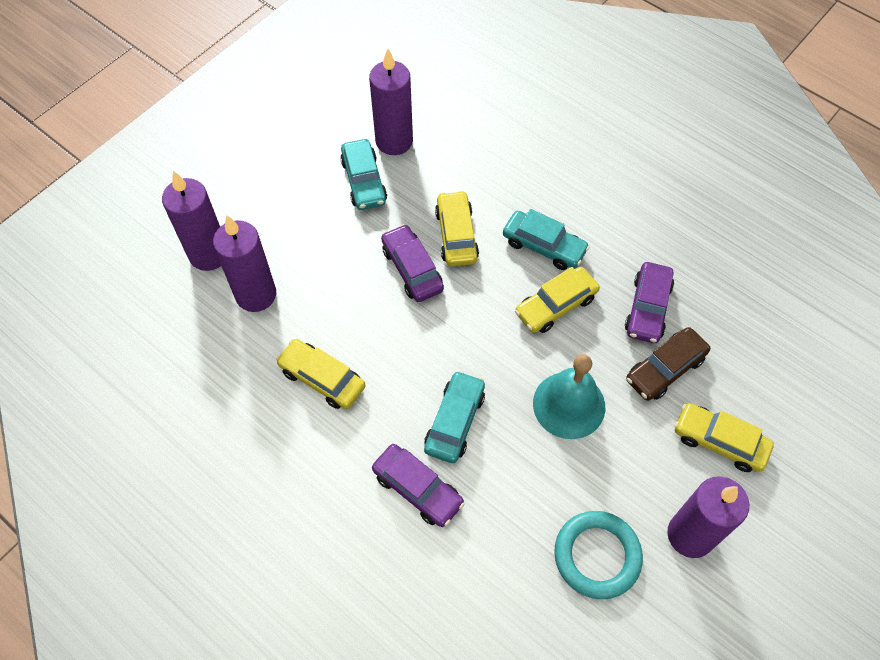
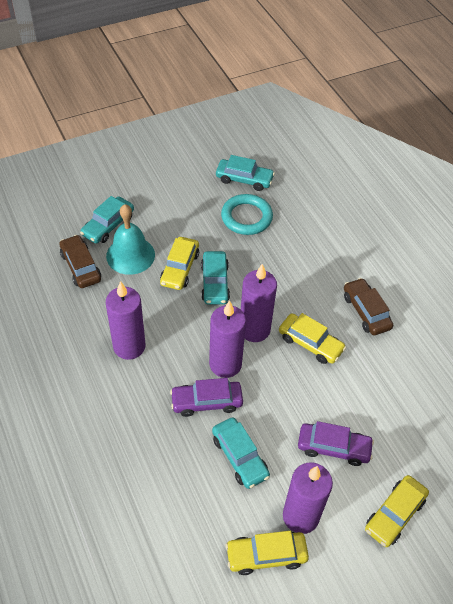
brown car: 1 -> 2
purple car: 3 -> 2
turquoise car: 3 -> 4

